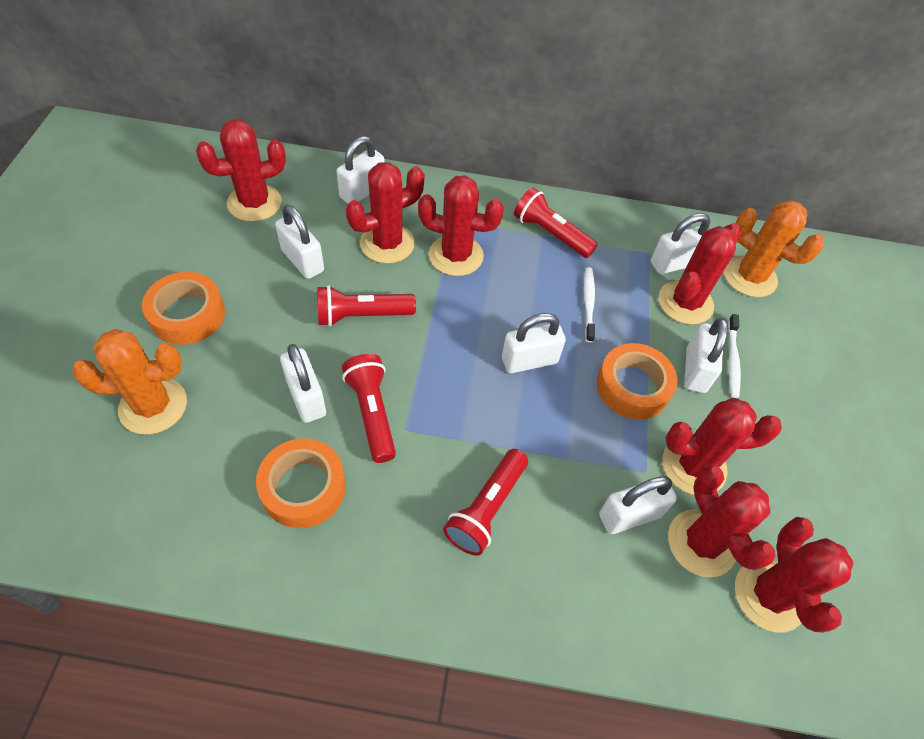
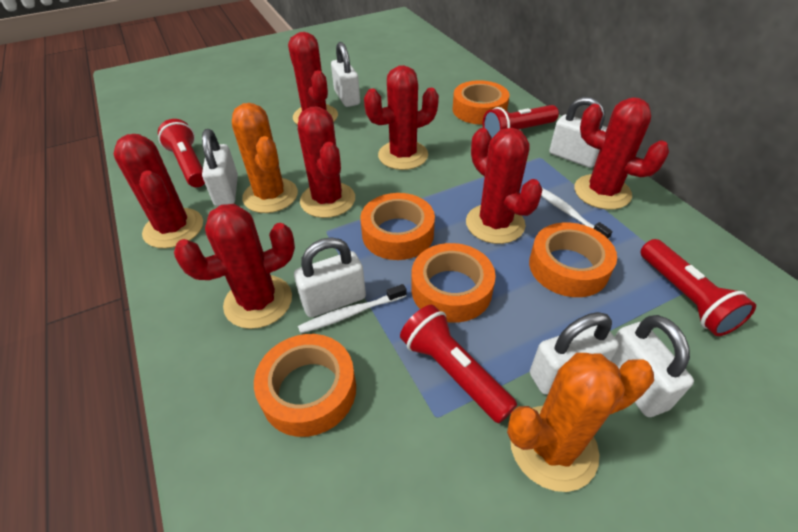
orange tape: 3 -> 5
white padlock: 7 -> 6

